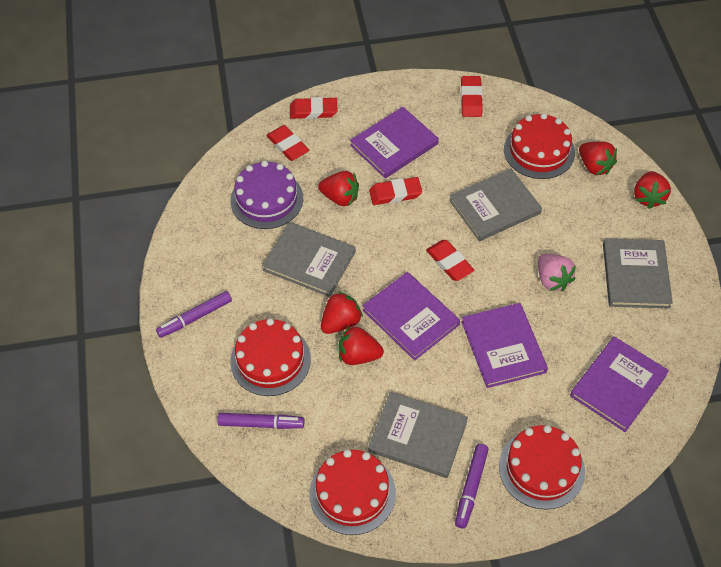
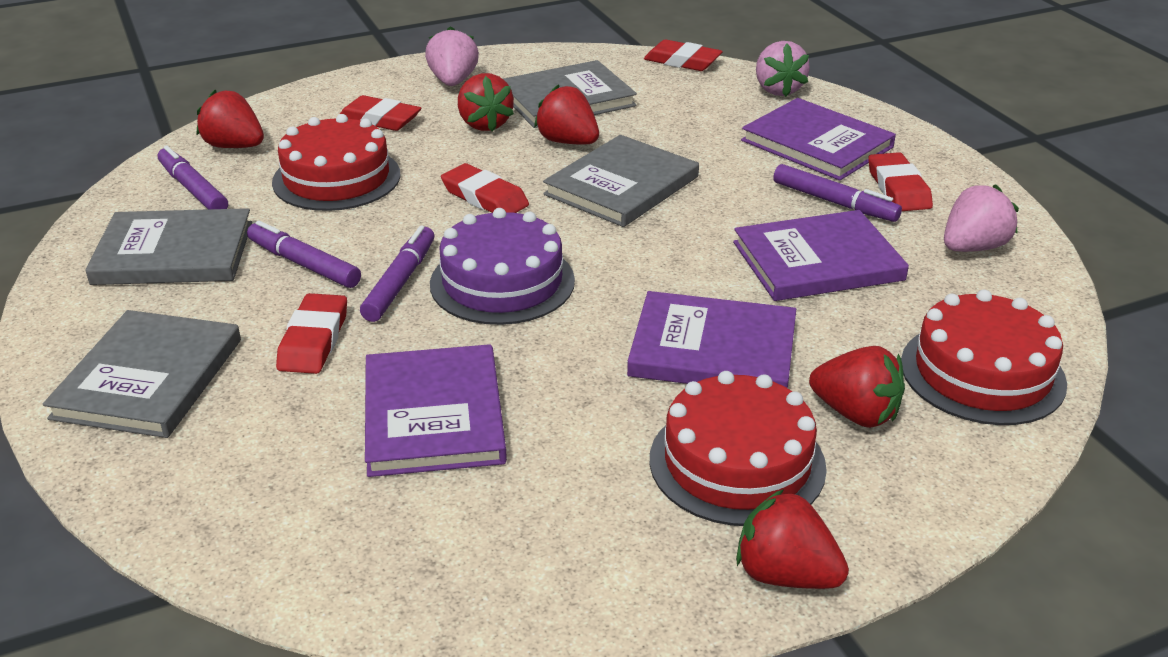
pink strawberry: 1 -> 3
purple marker: 3 -> 4
red cake: 4 -> 3

